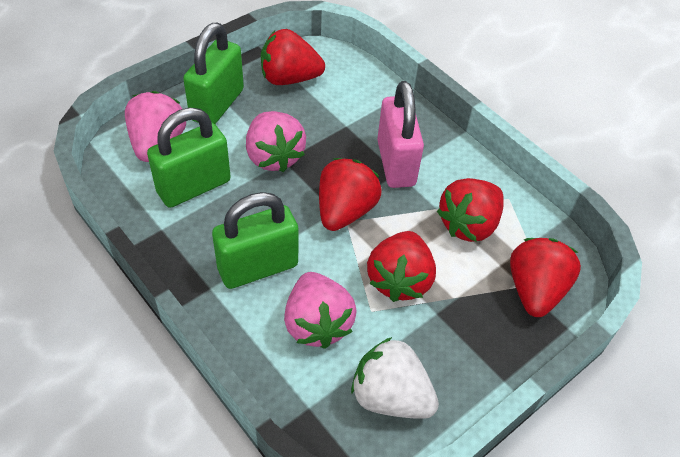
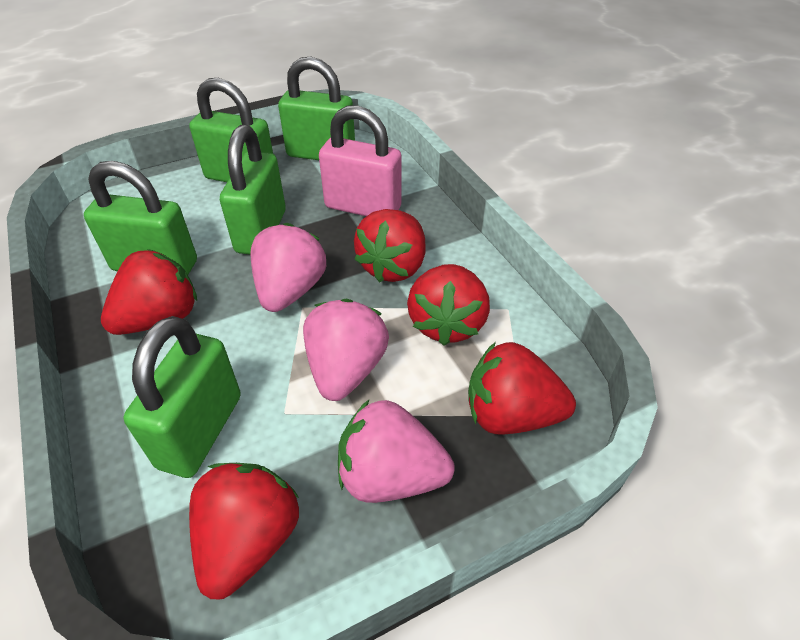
green padlock: 3 -> 5
white strawberry: 1 -> 0

